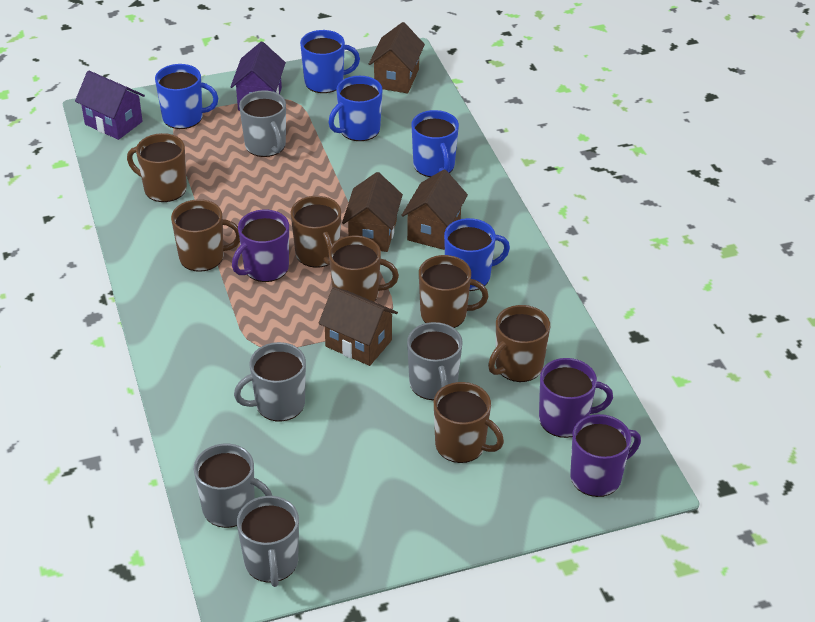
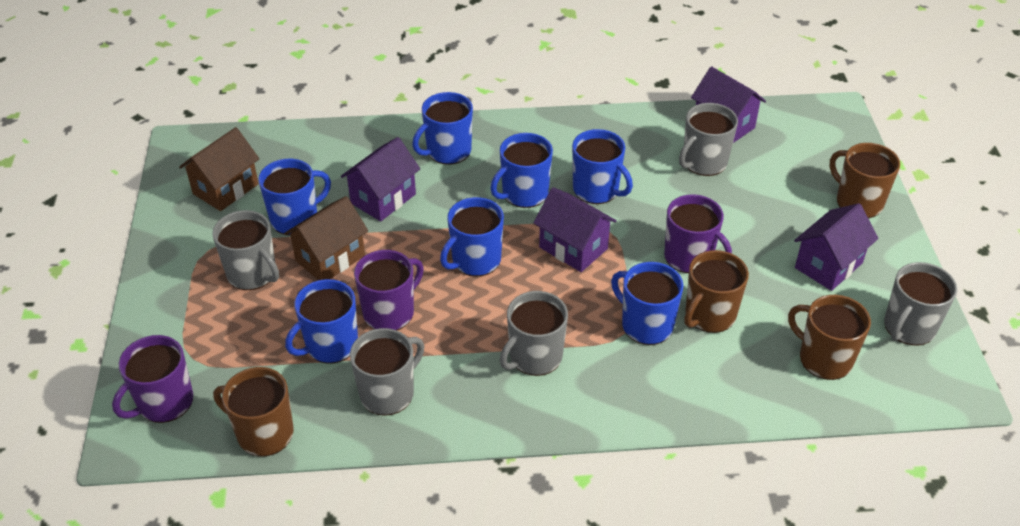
blue mug: 5 -> 7
brown house: 4 -> 2
brown mug: 7 -> 4
purple house: 2 -> 4

